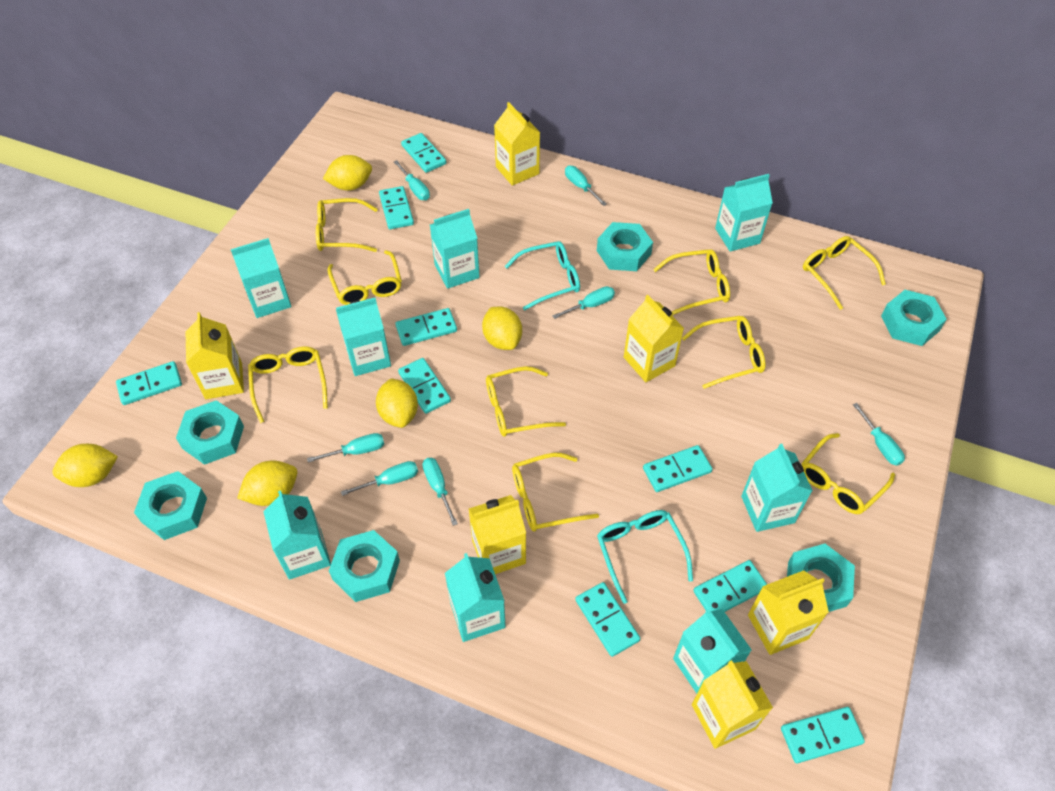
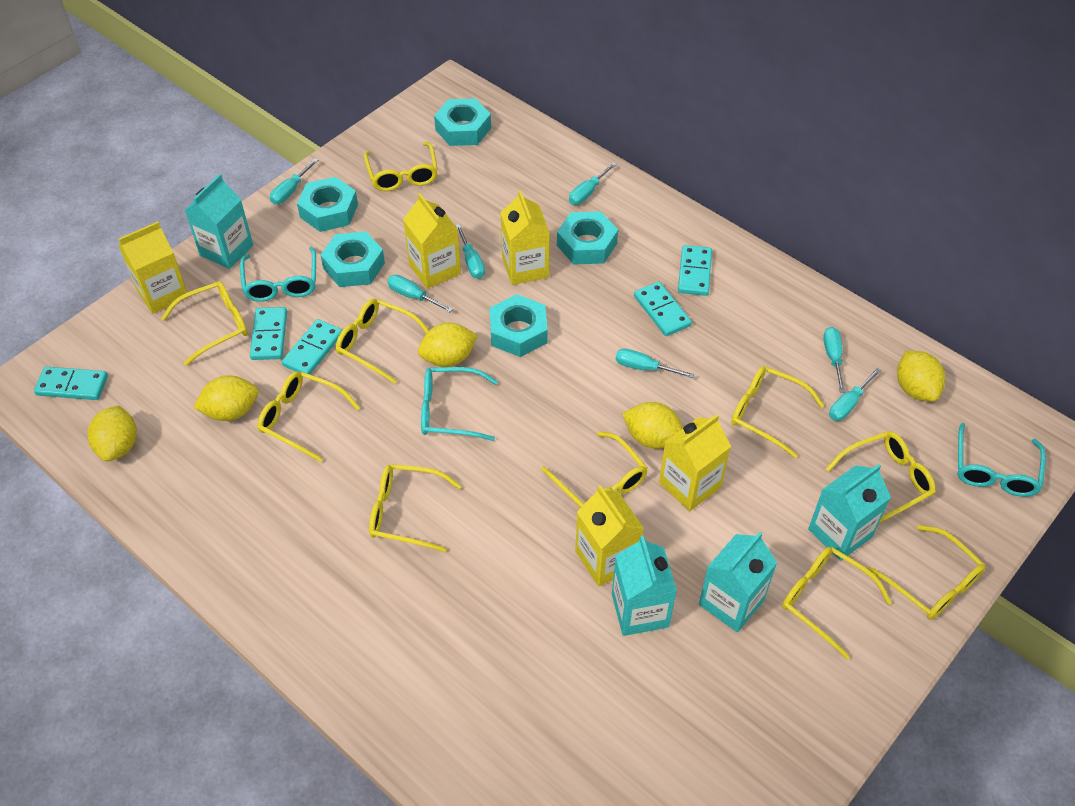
turquoise carton: 8 -> 4
turquoise domino: 9 -> 5
turquoise glasses: 2 -> 3
turquoise nut: 6 -> 5
yellow carton: 6 -> 5
yellow glasses: 9 -> 10

